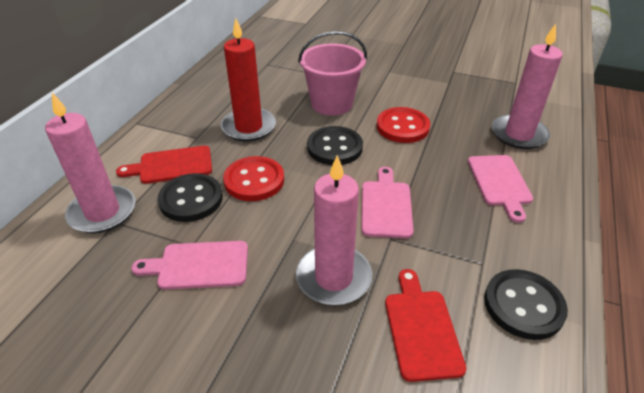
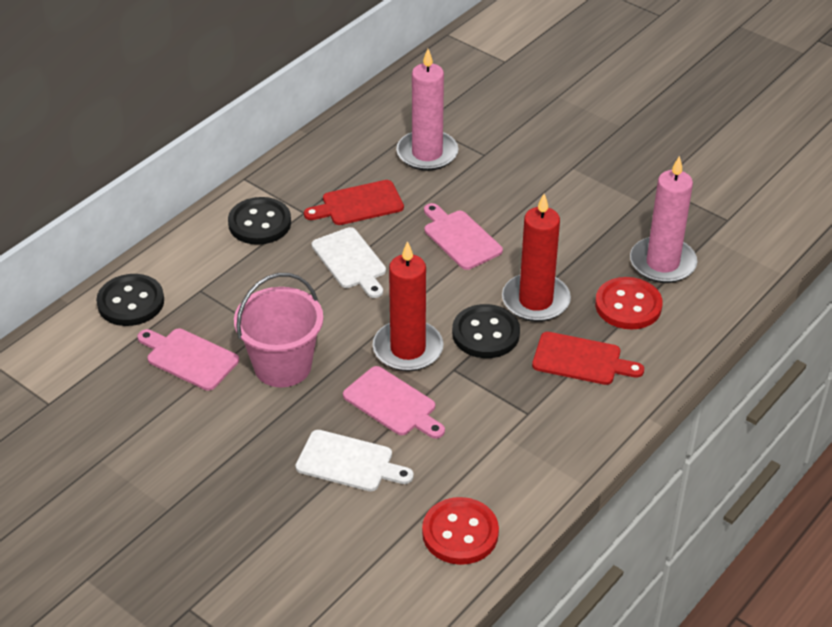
pink candle: 3 -> 2
red candle: 1 -> 2
white cutting board: 0 -> 2

